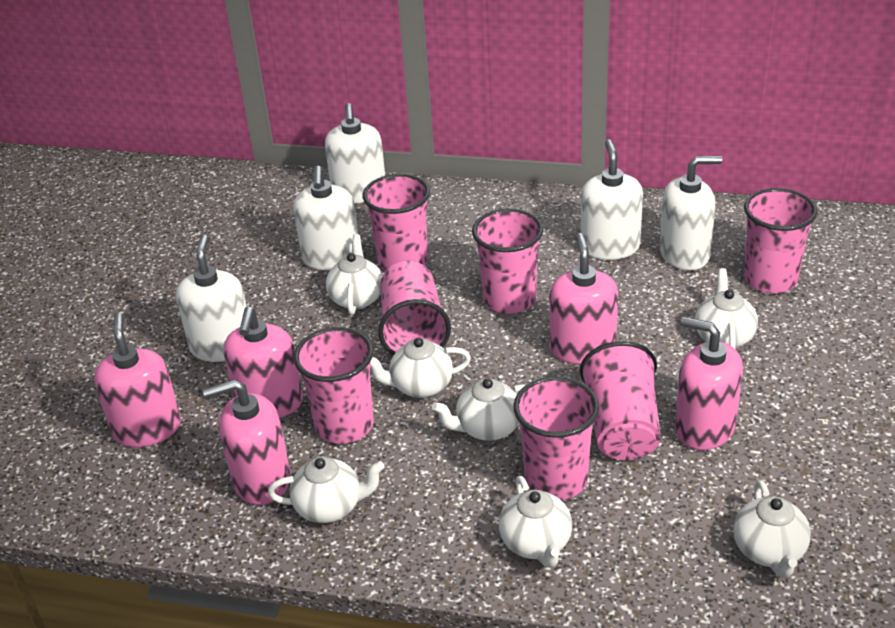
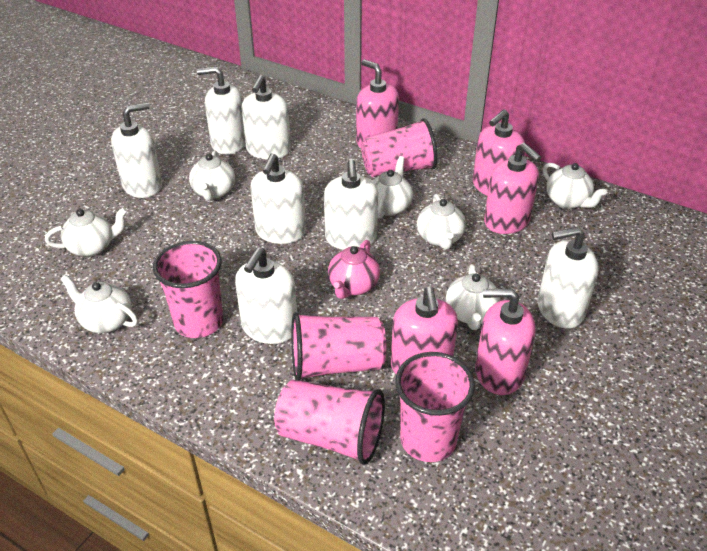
pink cup: 7 -> 5
pink teapot: 0 -> 1
white soap dispenser: 5 -> 7

